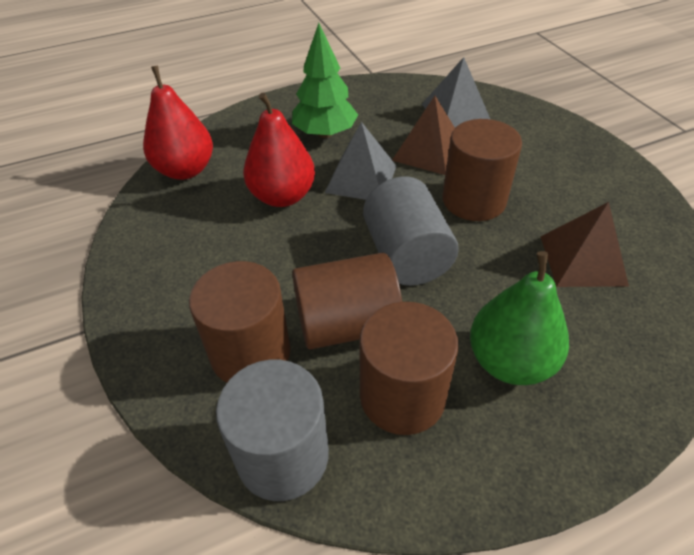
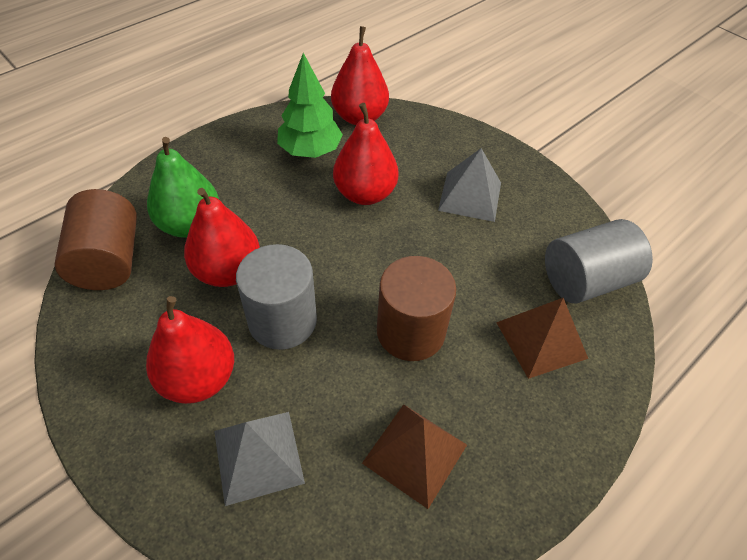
brown cylinder: 4 -> 2
red pear: 2 -> 4

